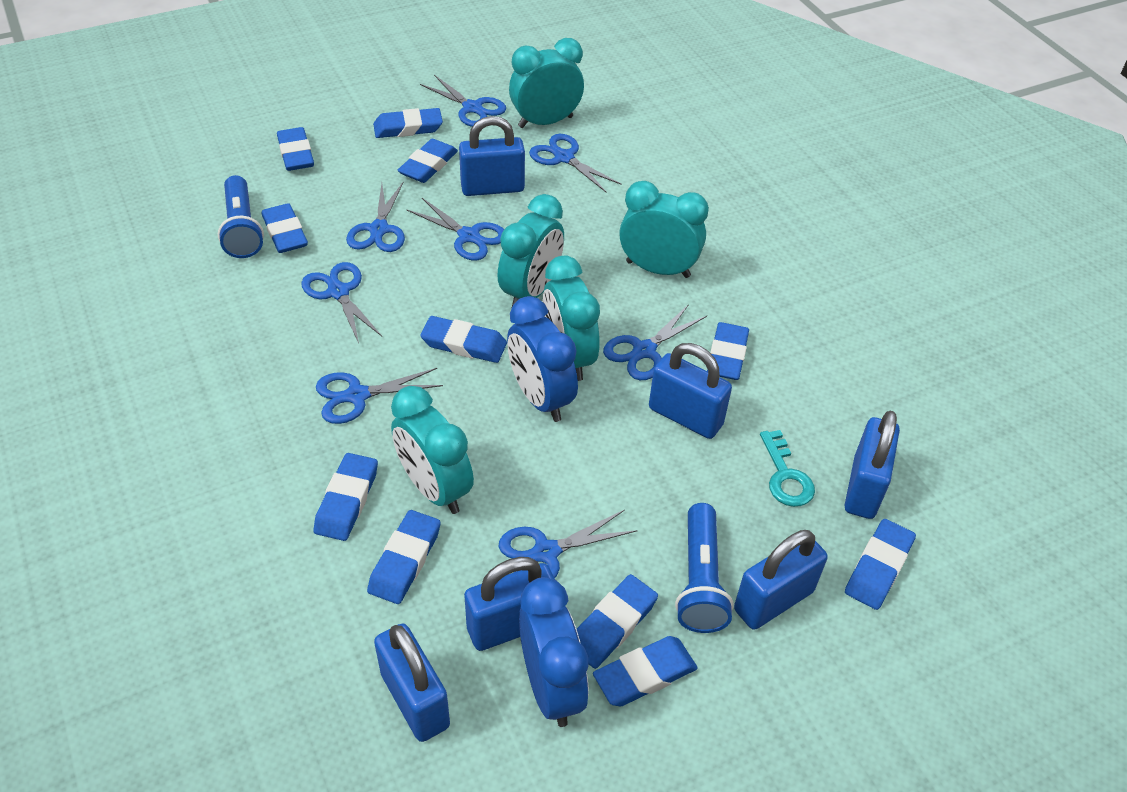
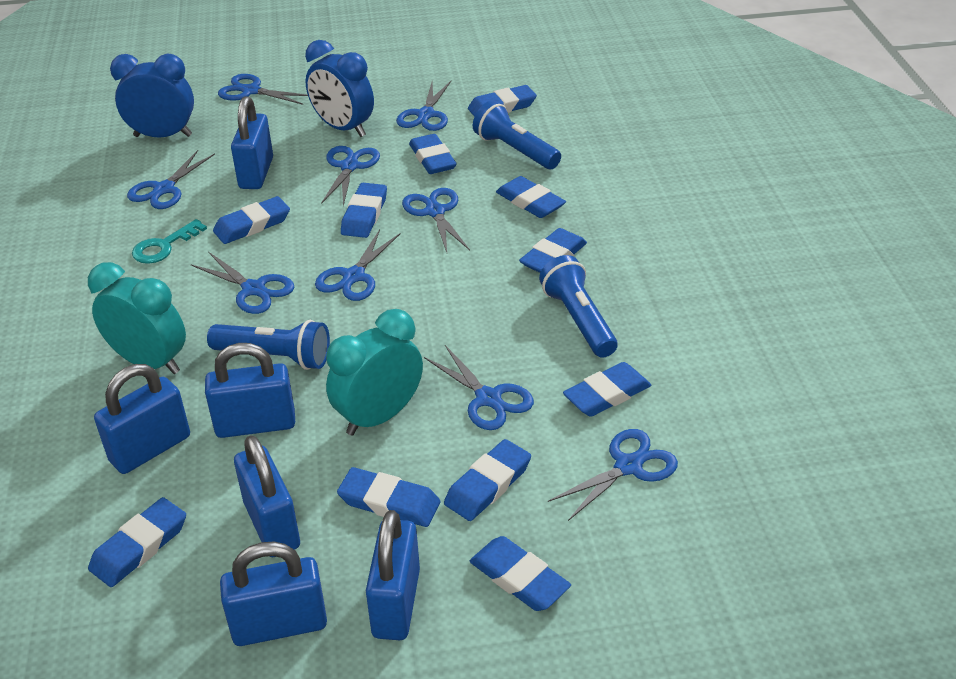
blue flashlight: 2 -> 3
blue scissors: 8 -> 9
turquoise clock: 5 -> 2

